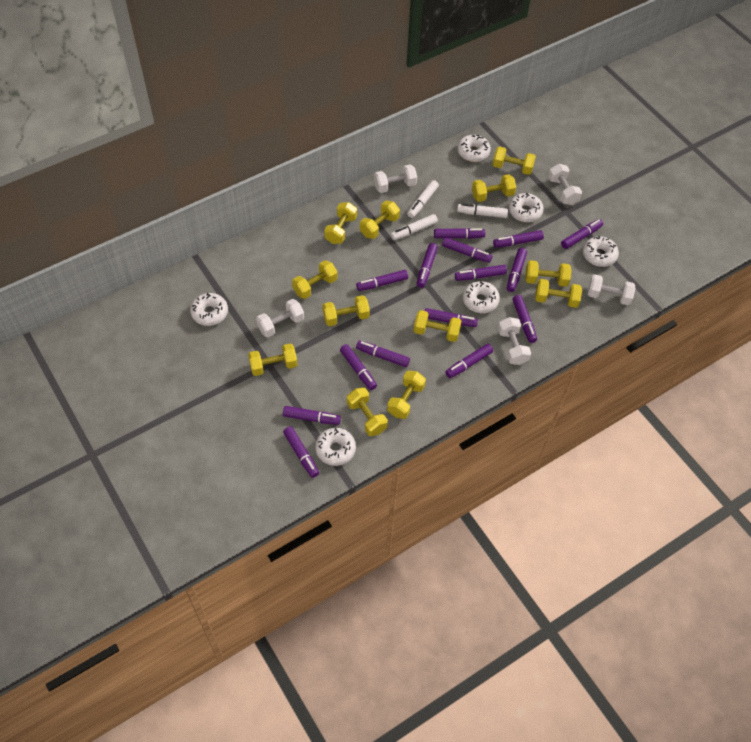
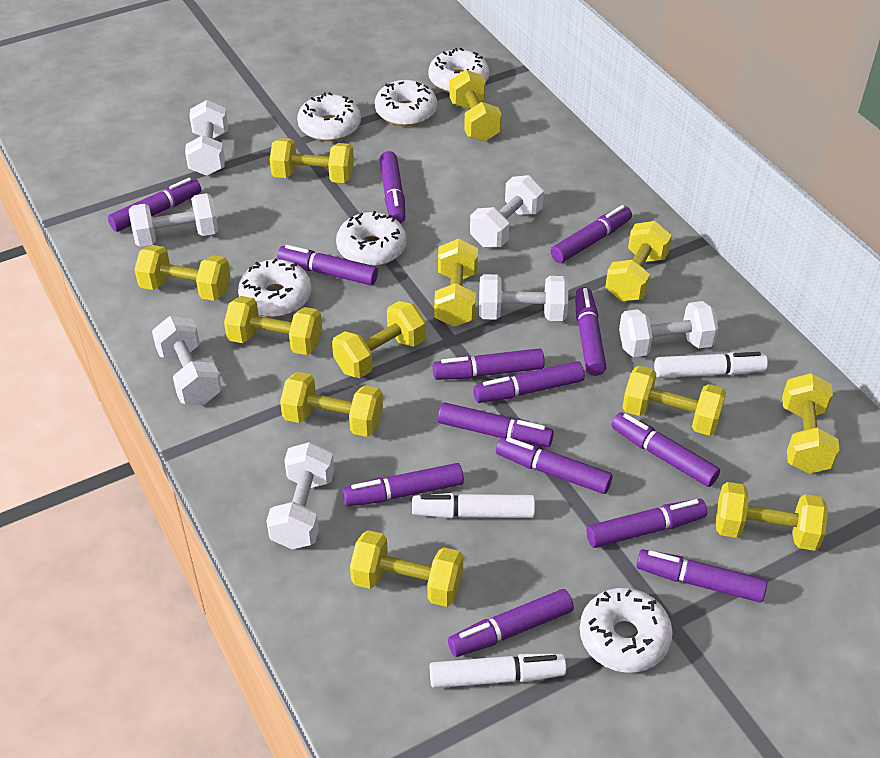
purple marker: 15 -> 14
white dumbbell: 5 -> 7

